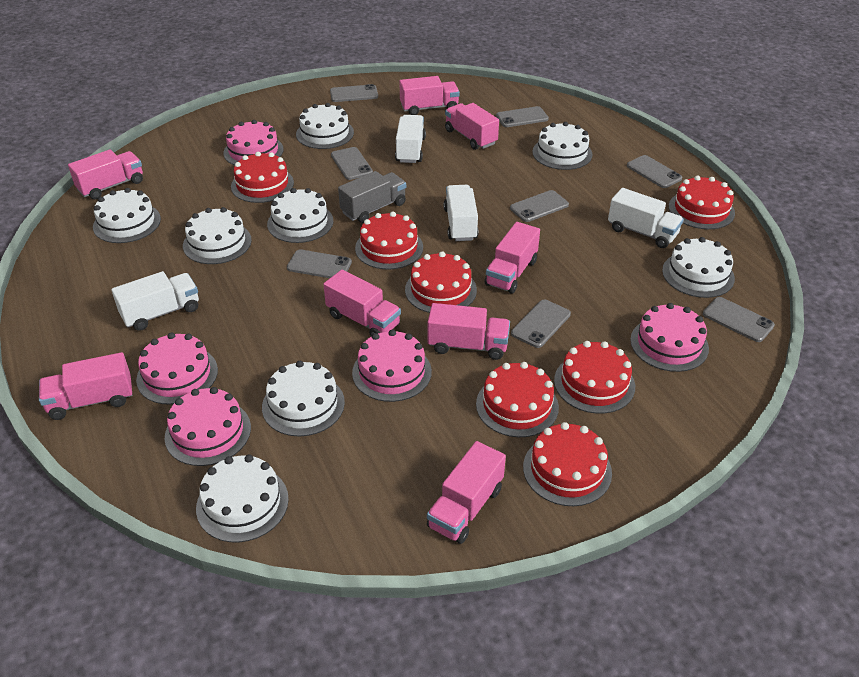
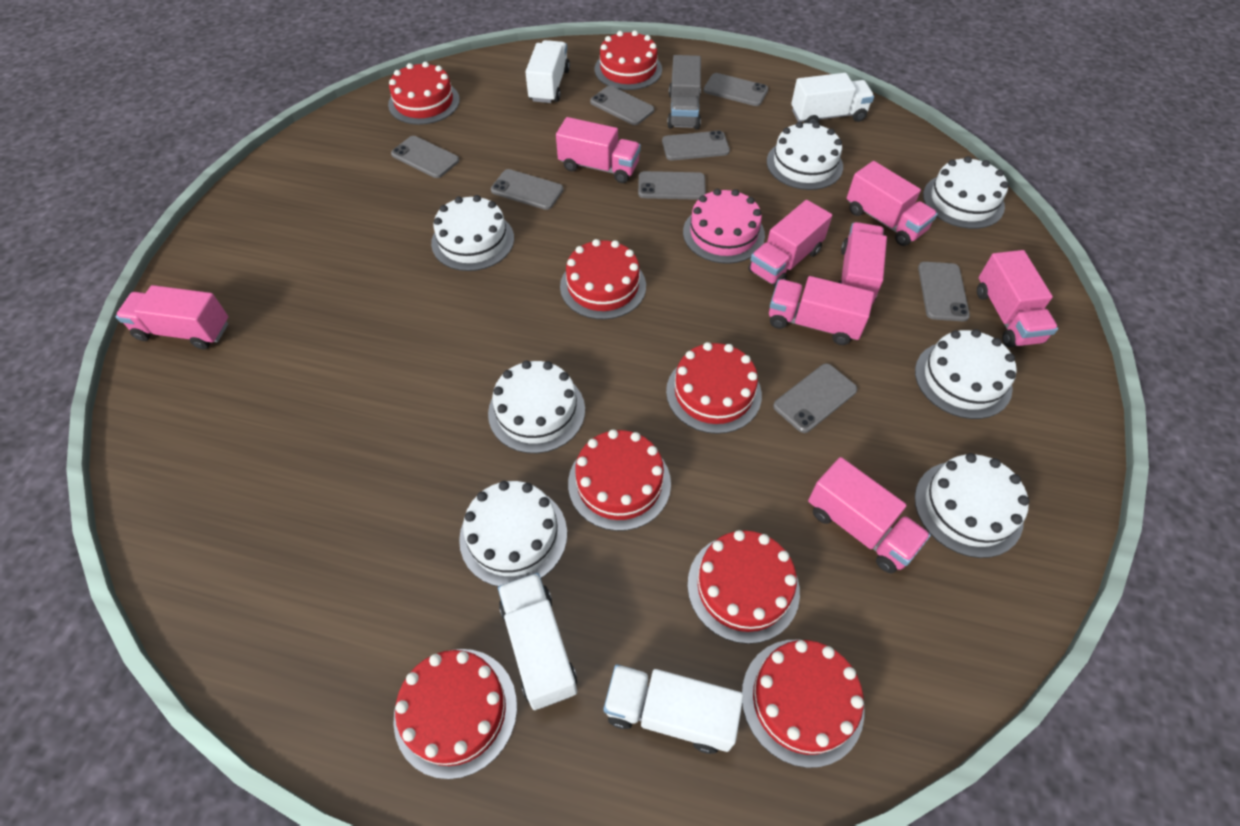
pink cake: 5 -> 1
red cake: 7 -> 8
white cake: 8 -> 7

